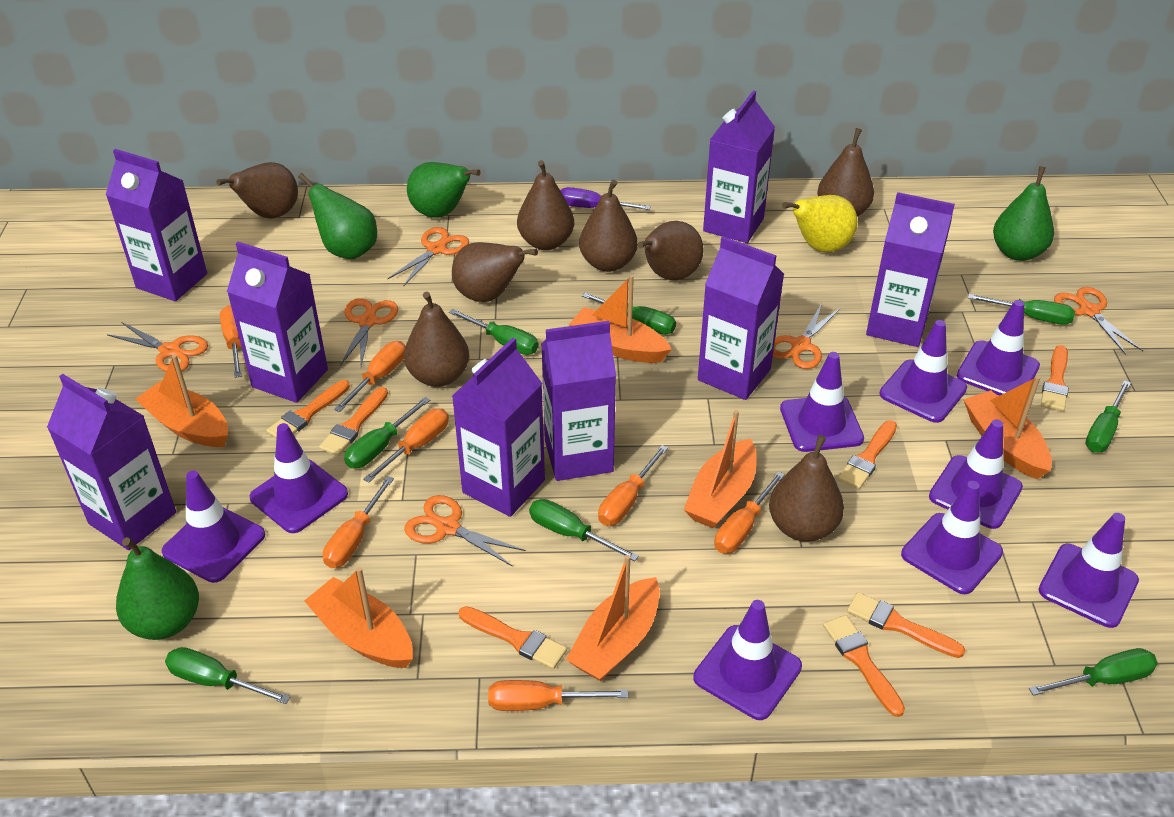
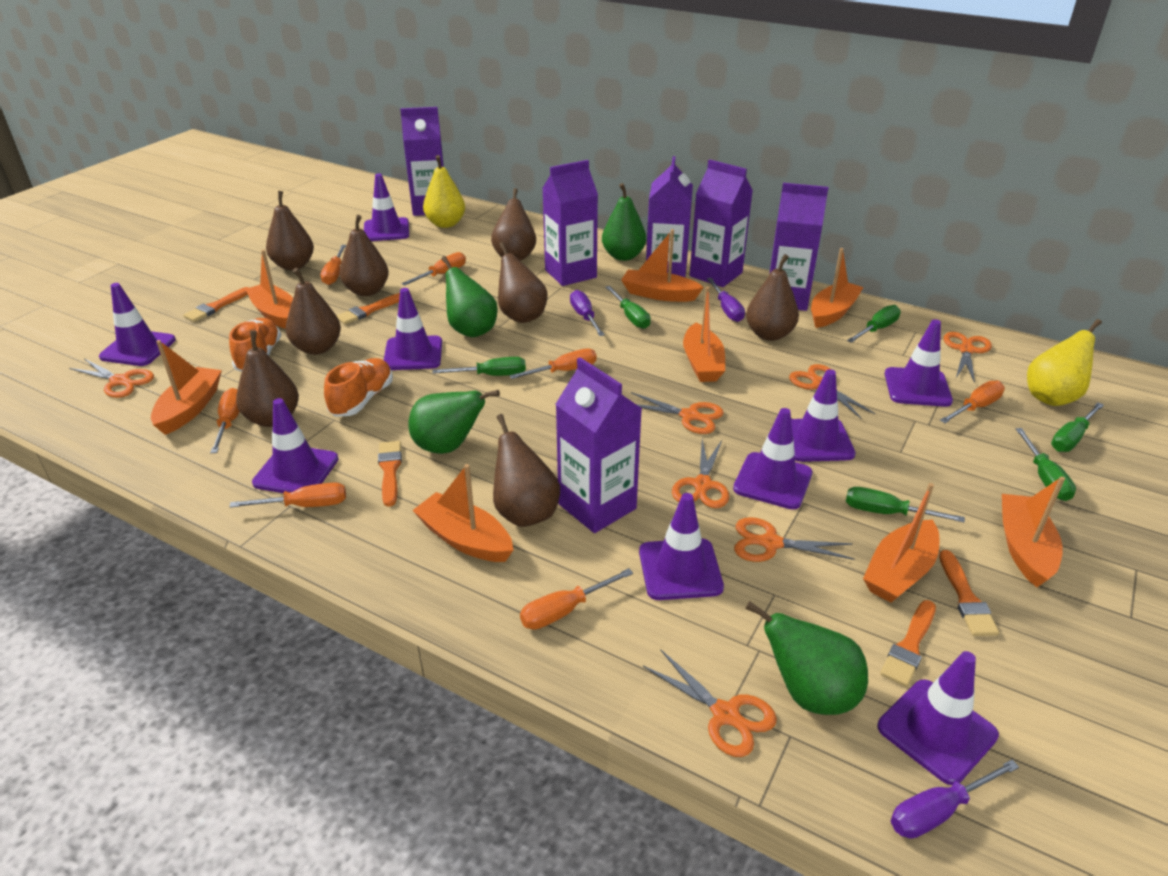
green screwdriver: 8 -> 6
orange boat: 6 -> 8
orange brush: 7 -> 5
orange scissors: 6 -> 7
orange shoe: 0 -> 2
purple carton: 8 -> 6
purple screwdriver: 1 -> 3
yellow pear: 1 -> 2

